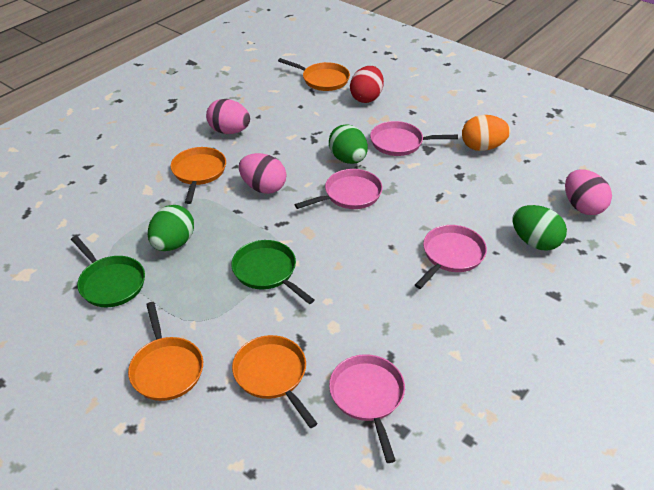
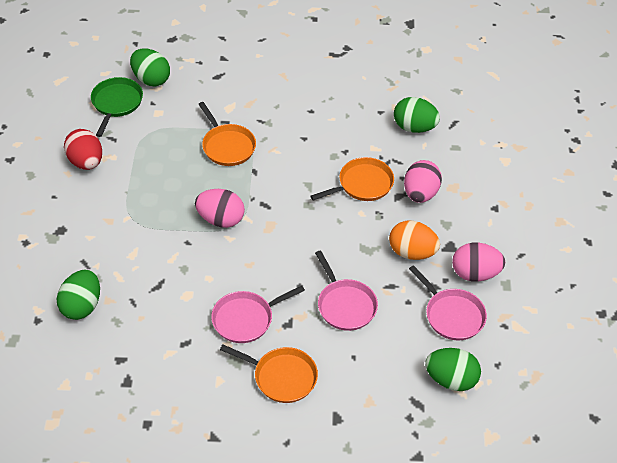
green egg: 3 -> 4
green pan: 2 -> 1
orange pan: 4 -> 3
pink pan: 4 -> 3

